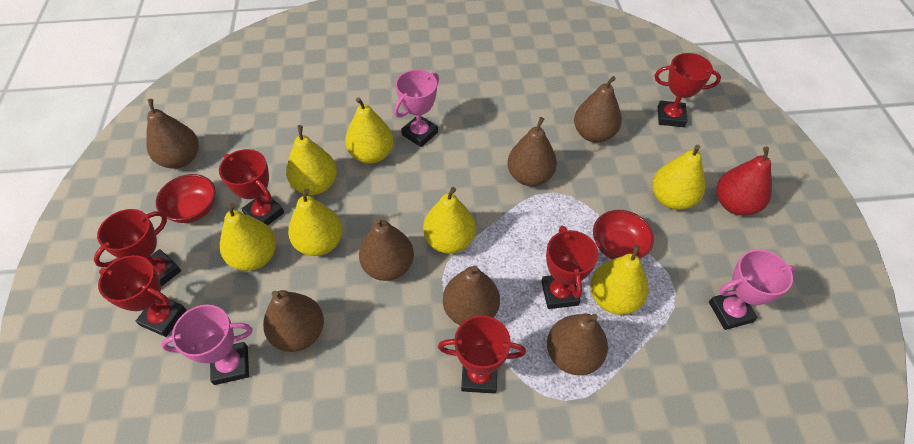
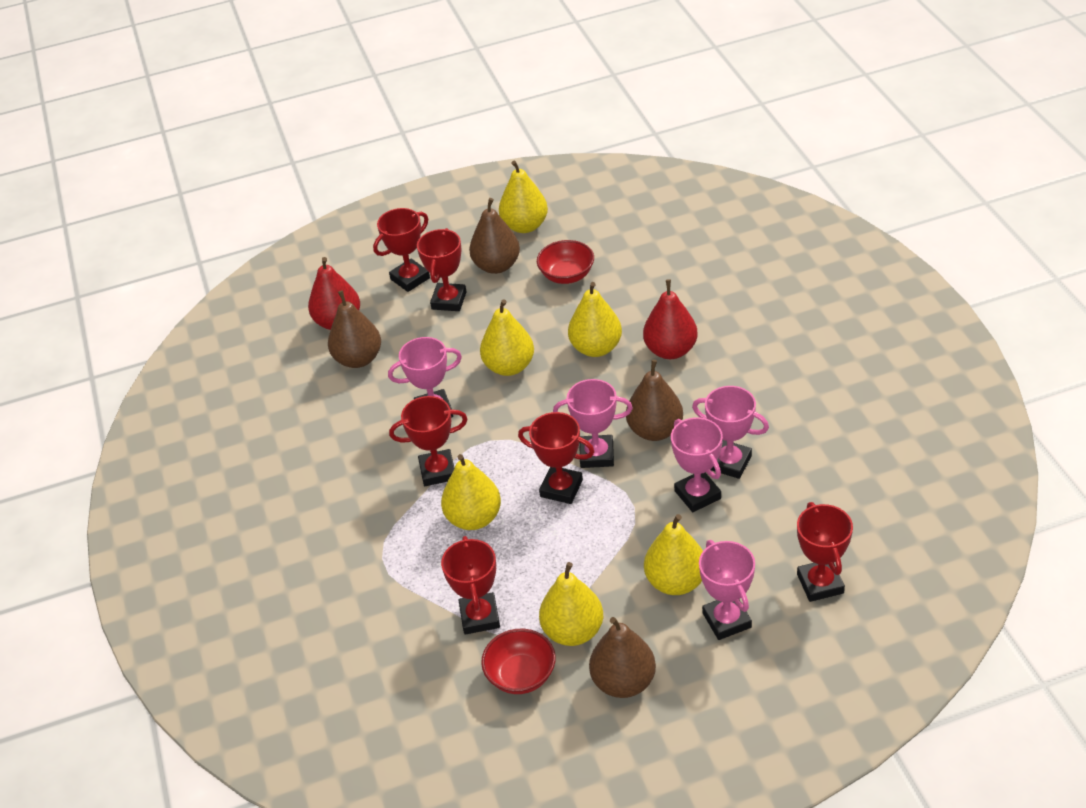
brown pear: 7 -> 4
pink trophy: 3 -> 5
red pear: 1 -> 2
yellow pear: 7 -> 6

